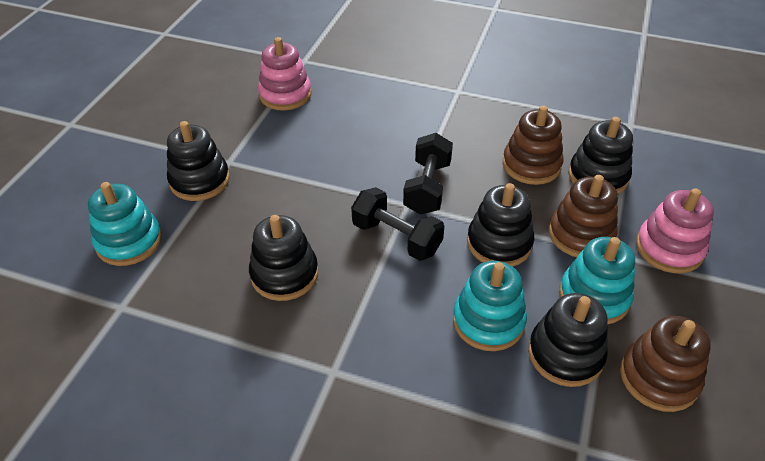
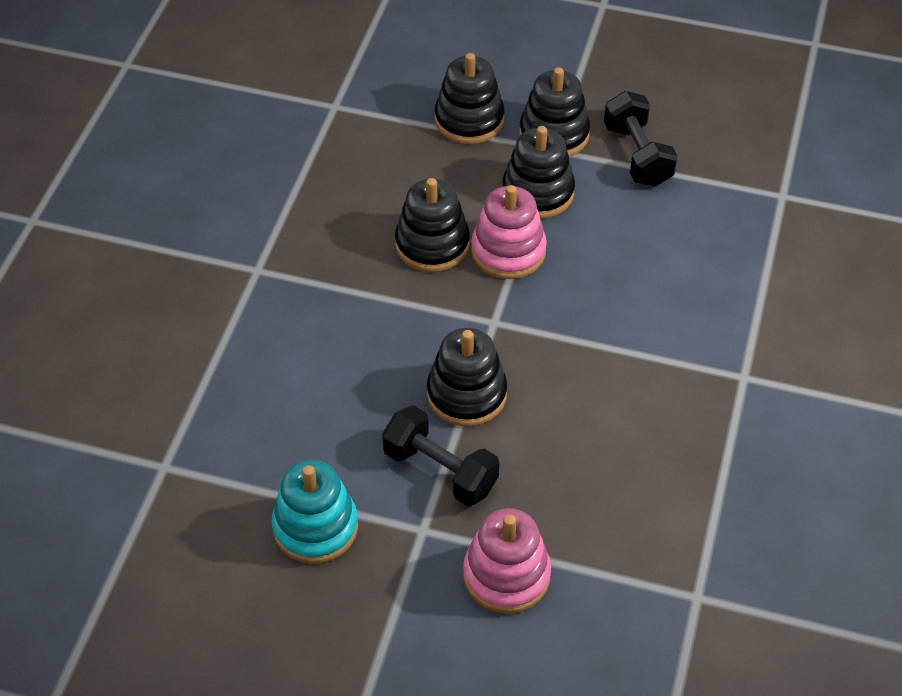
brown stacking toy: 3 -> 0
turquoise stacking toy: 3 -> 1

